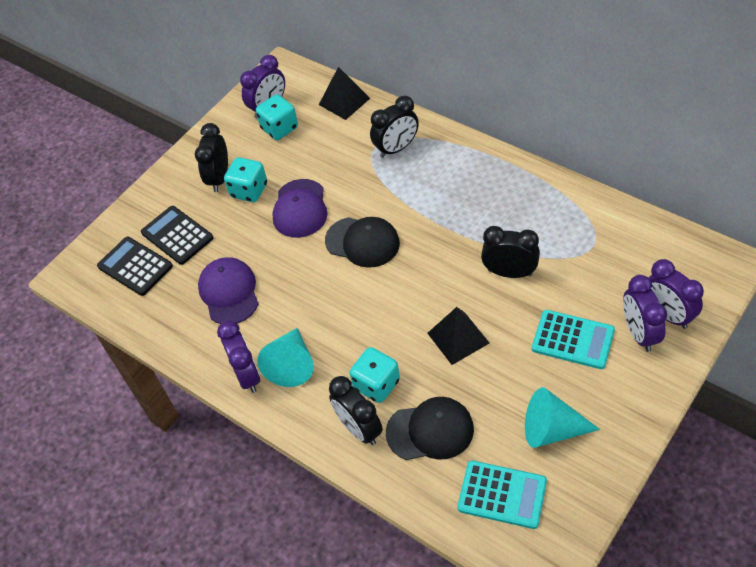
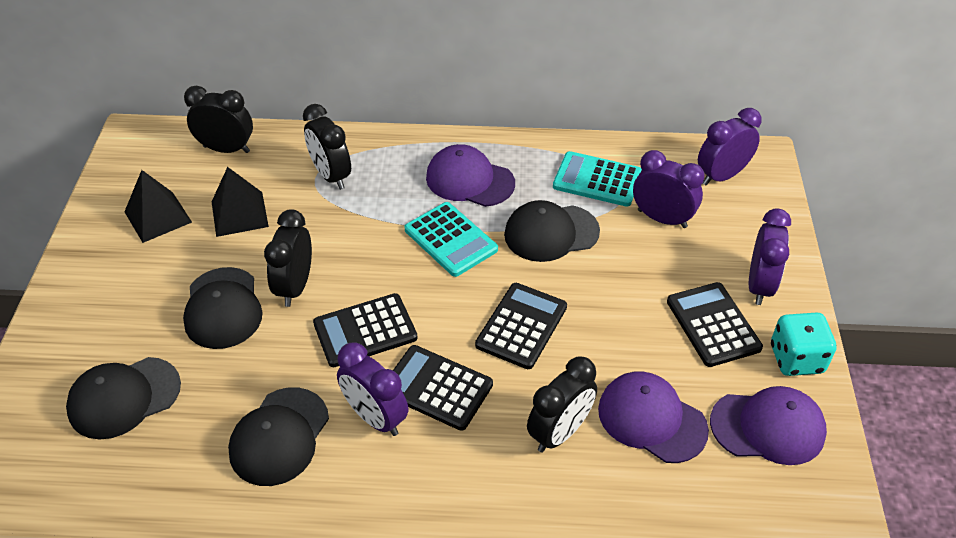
black calculator: 2 -> 4
black cap: 2 -> 4
purple cap: 2 -> 3
turquoise cone: 2 -> 0
turquoise dice: 3 -> 1

